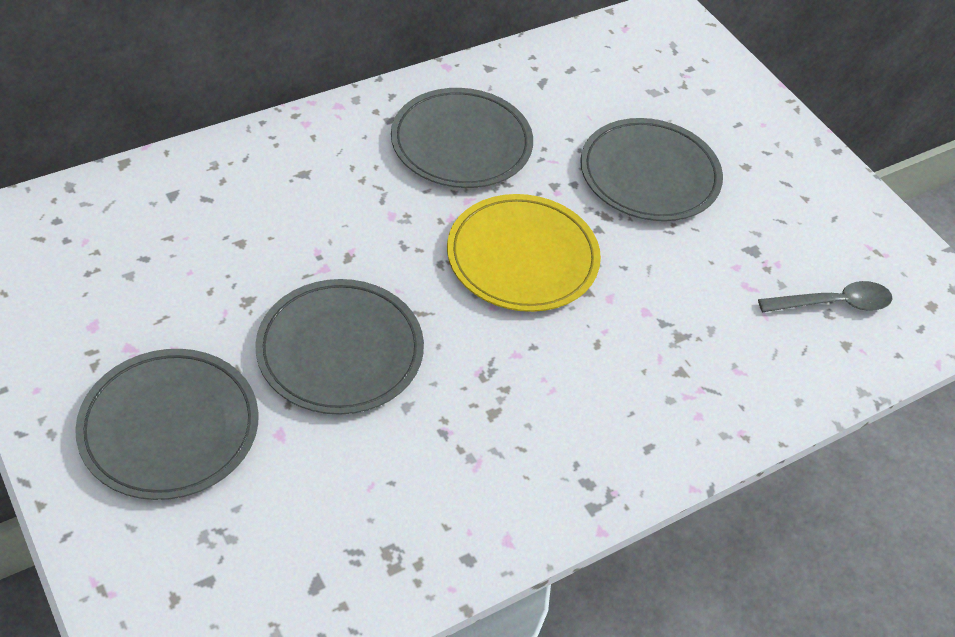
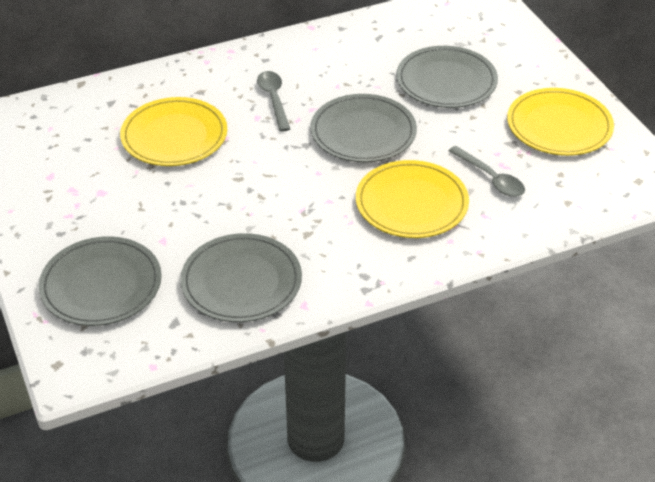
grey spoon: 1 -> 2
yellow plate: 1 -> 3

